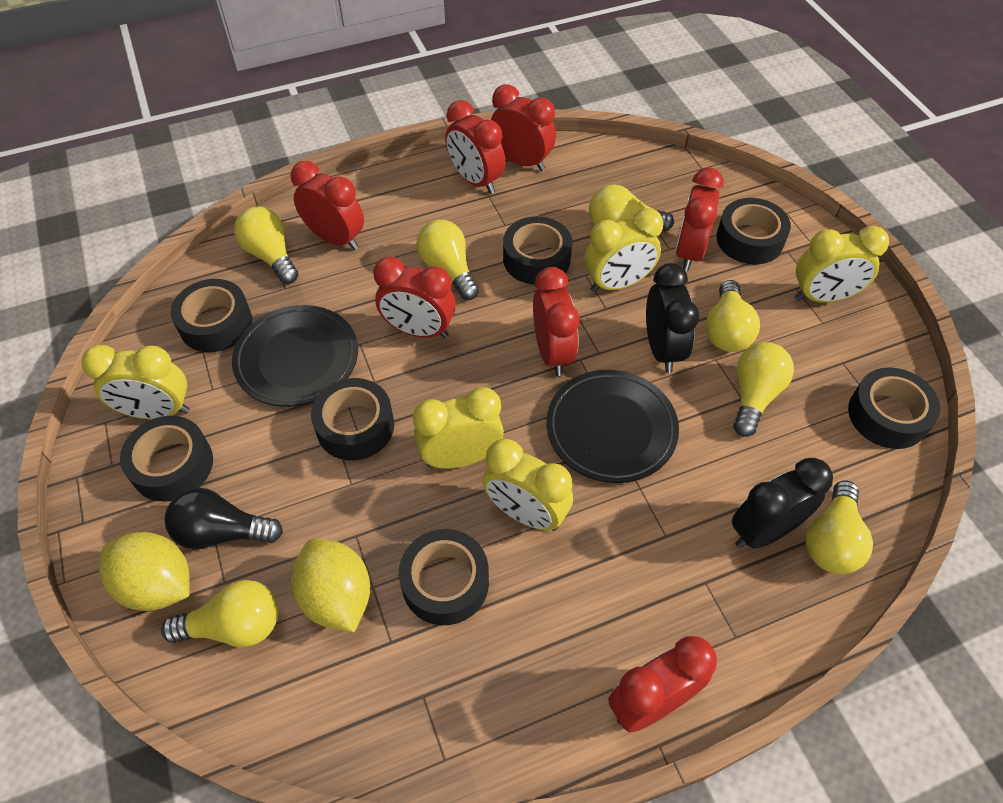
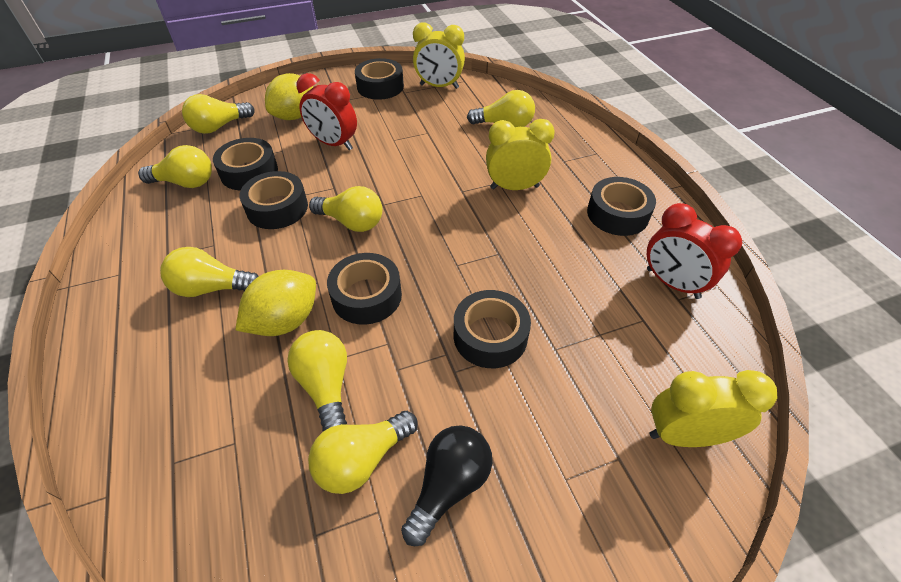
black clock: 2 -> 0
black plate: 2 -> 0
black tape: 7 -> 6
red clock: 7 -> 2
yellow clock: 5 -> 3

